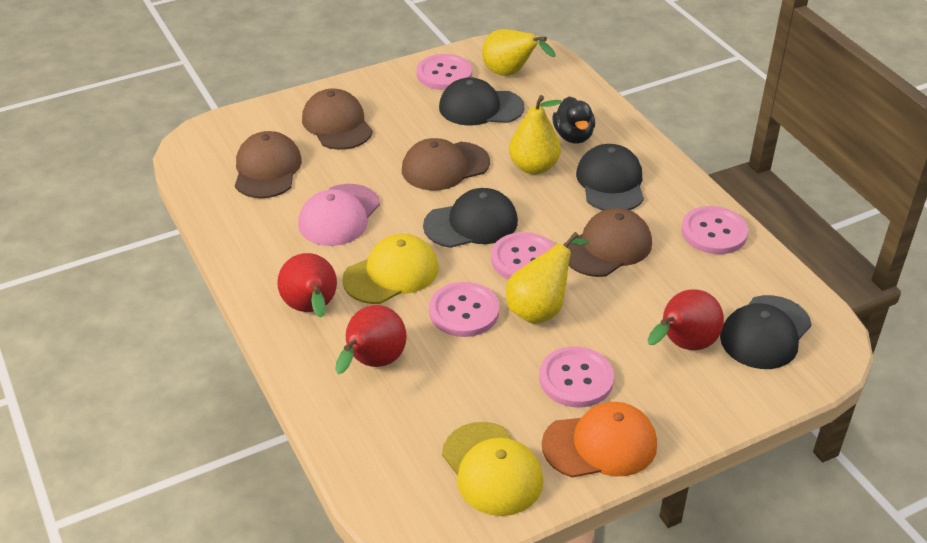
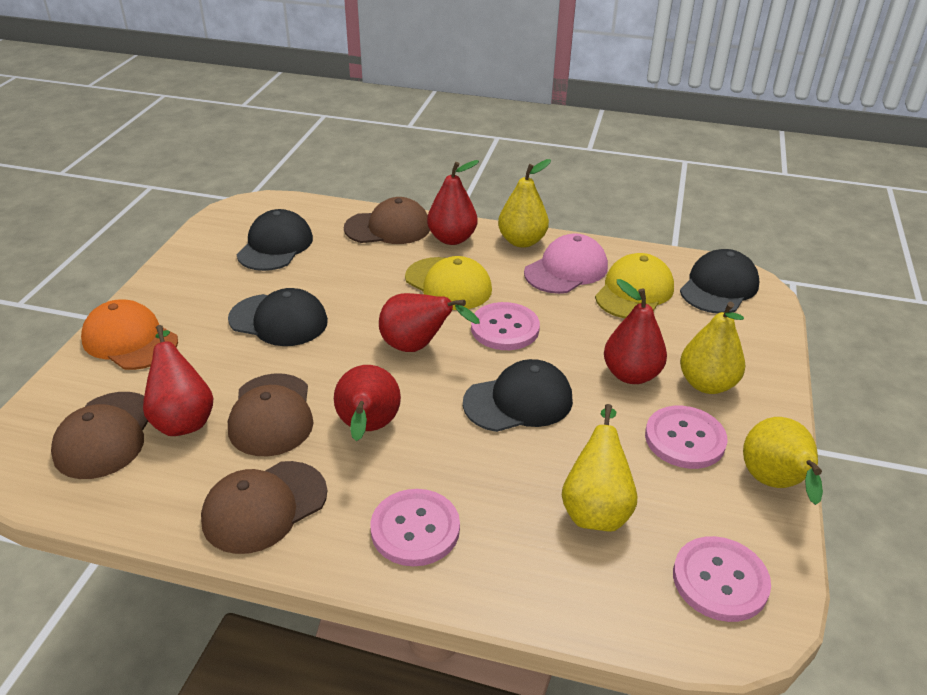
black duck: 1 -> 0
pink button: 5 -> 4
red pear: 3 -> 5
yellow pear: 3 -> 4

